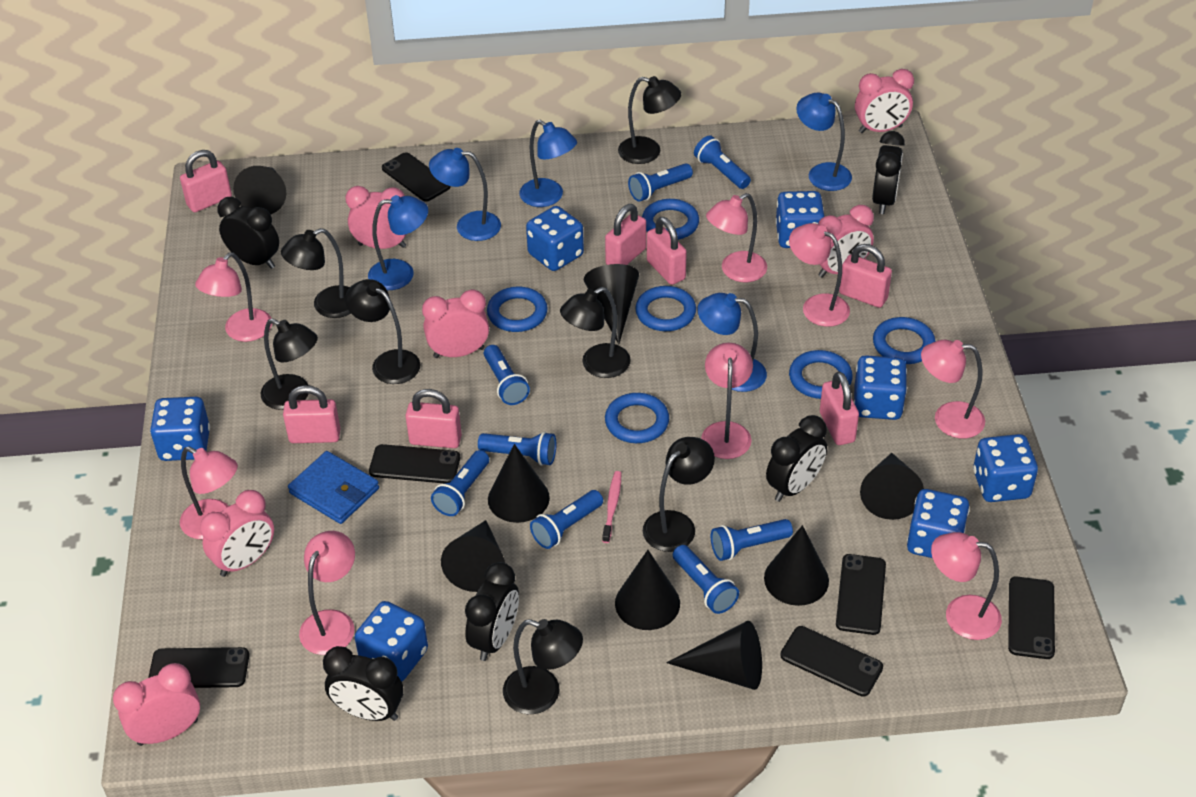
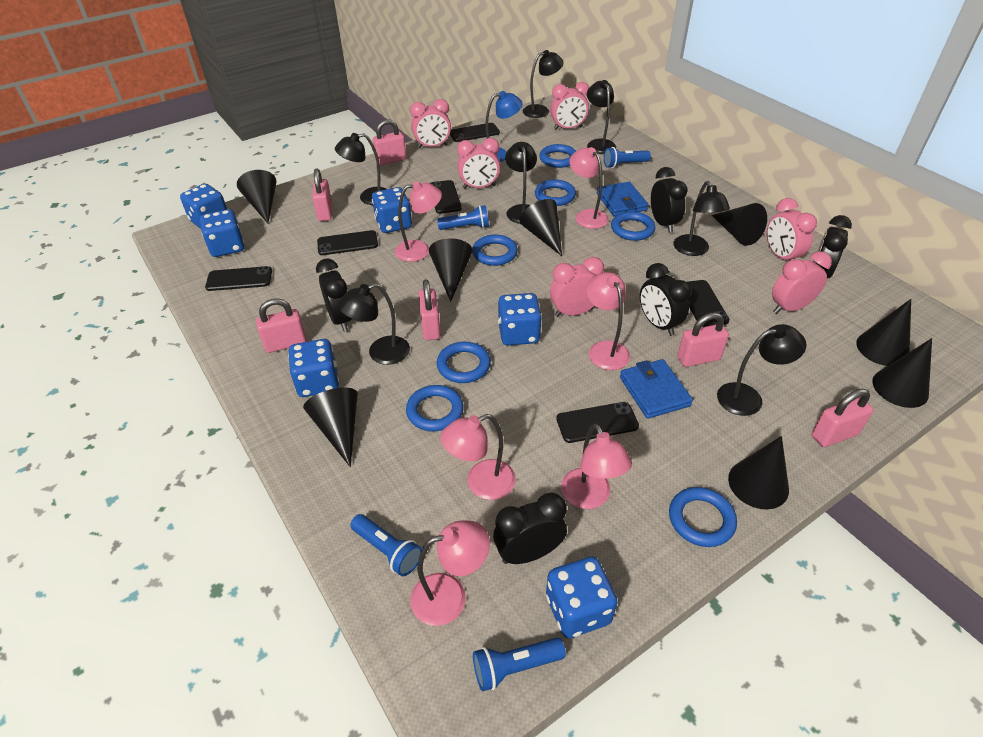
blue dice: 7 -> 6
blue flashlight: 8 -> 4
blue lamp: 5 -> 1
blue ring: 6 -> 7
blue wallet: 1 -> 2
pink lamp: 8 -> 6
pink padlock: 7 -> 6
pink toothbrush: 1 -> 0

